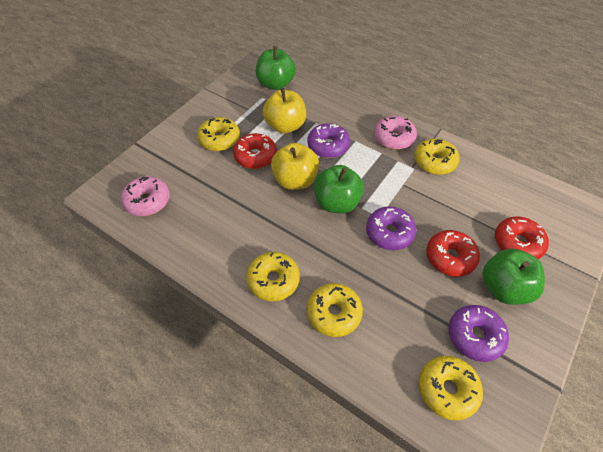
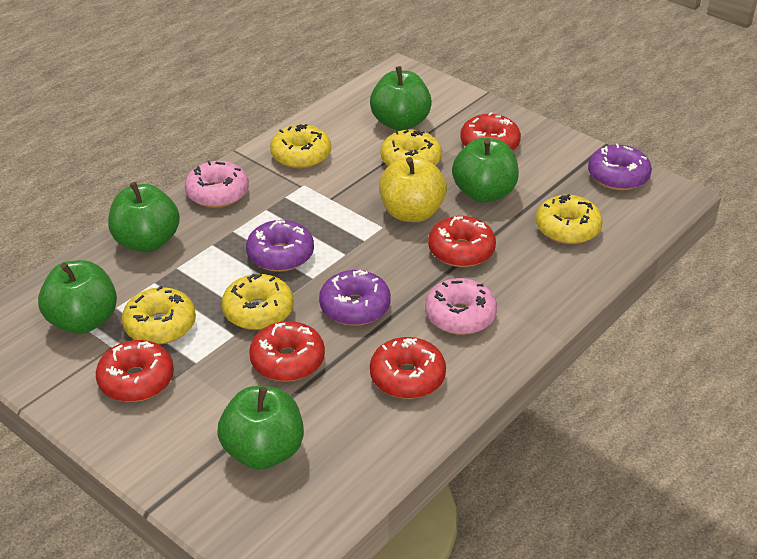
green apple: 3 -> 5
red donut: 3 -> 5
yellow apple: 2 -> 1

